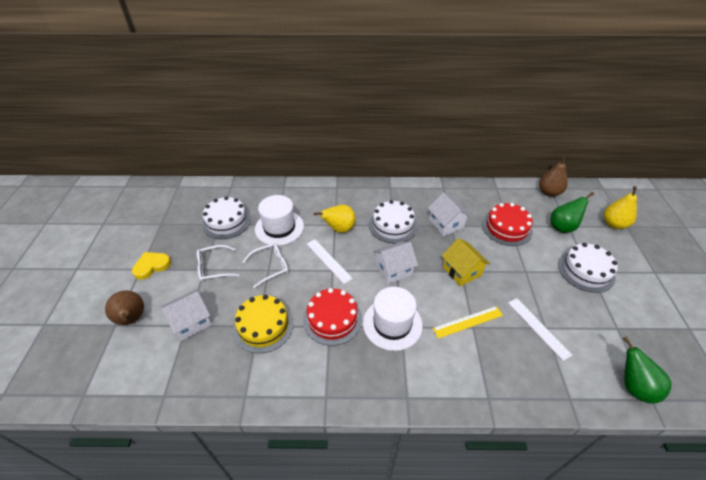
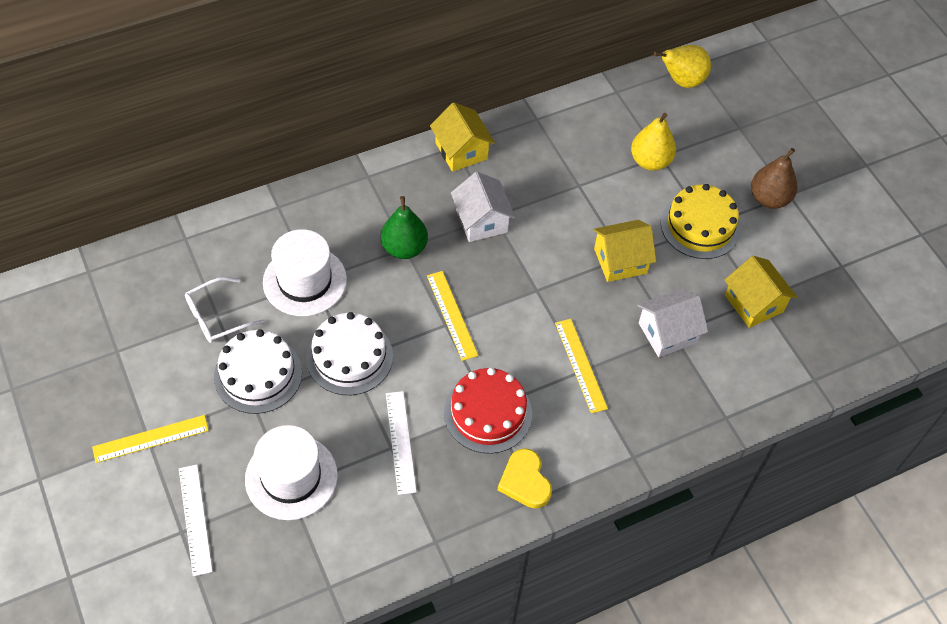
brown pear: 2 -> 1
green pear: 2 -> 1
red cake: 2 -> 1
white cake: 3 -> 2
white glasses: 2 -> 1
white house: 3 -> 2
yellow house: 1 -> 3
yellow ruler: 1 -> 3

